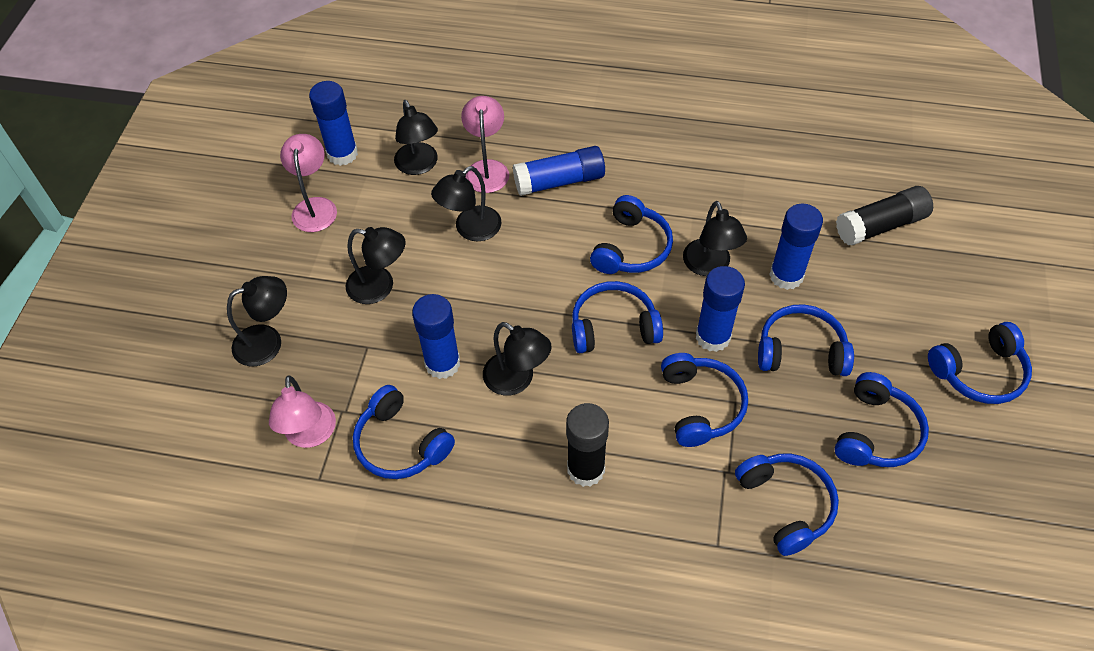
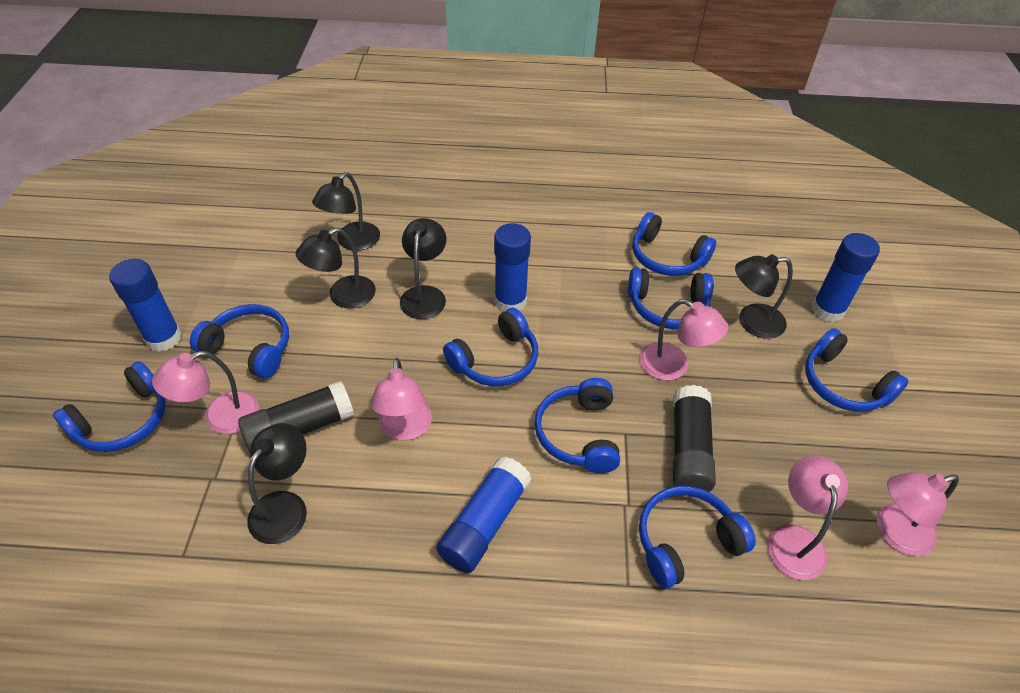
black lamp: 6 -> 5
blue glue stick: 5 -> 4
pink lamp: 3 -> 5

